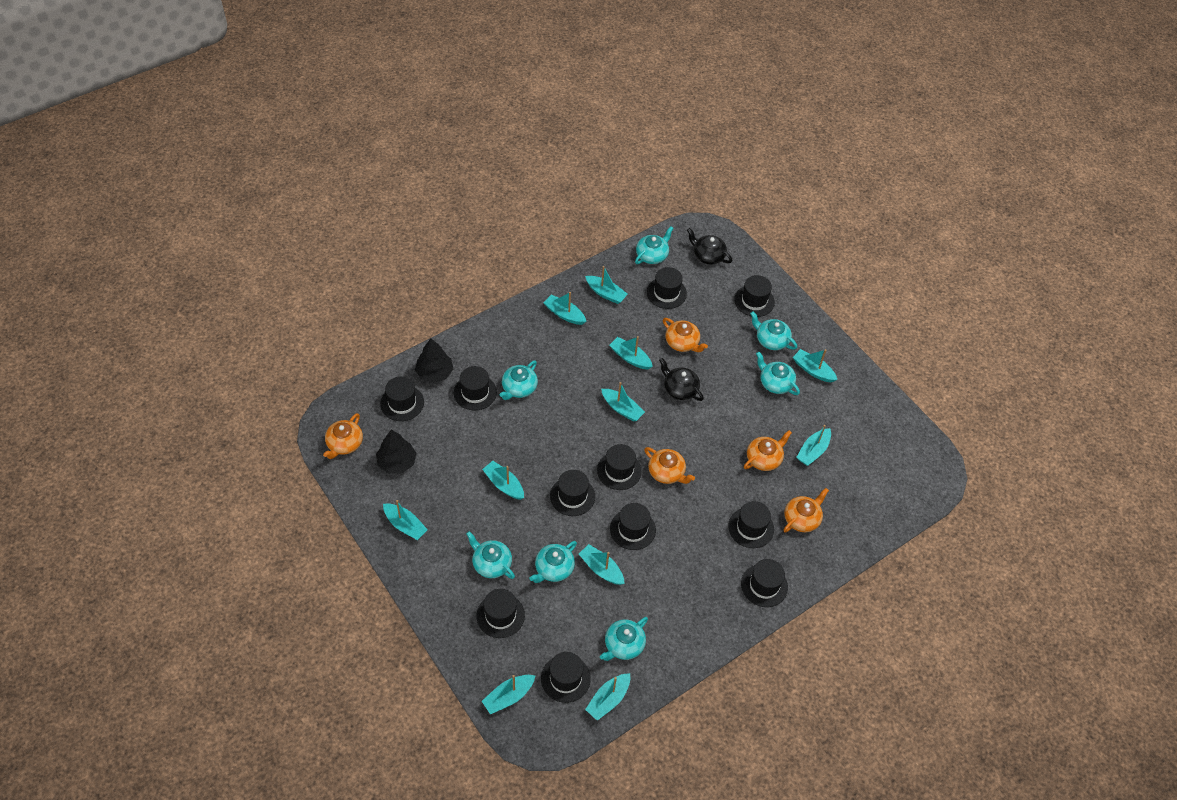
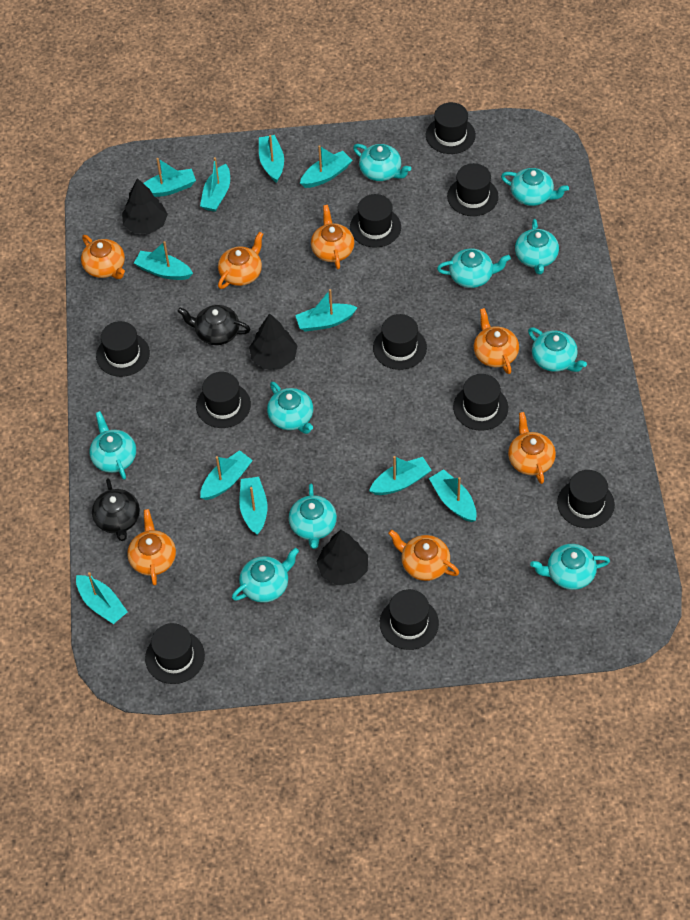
black hat: 11 -> 10
black tree: 2 -> 3
orange teapot: 5 -> 7
turquoise teapot: 7 -> 10

